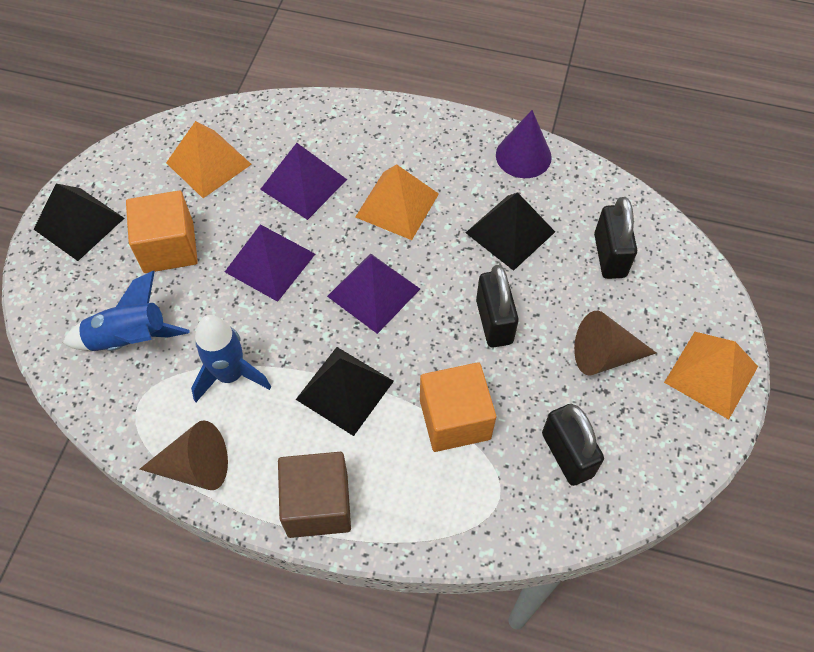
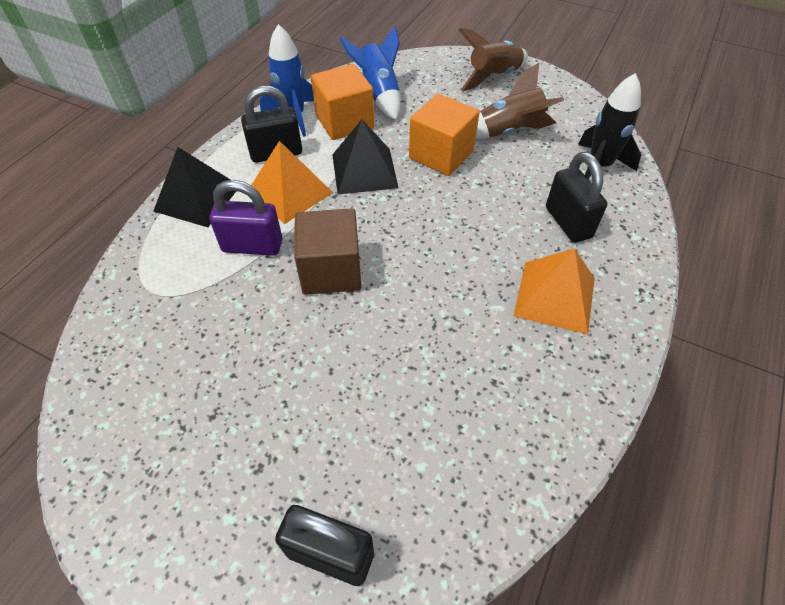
black pyramid: 3 -> 2
black rocket: 0 -> 1
brown cone: 2 -> 0
brown rocket: 0 -> 2
orange pyramid: 3 -> 2
purple cone: 1 -> 0
purple padlock: 0 -> 1
purple pyramid: 3 -> 0

